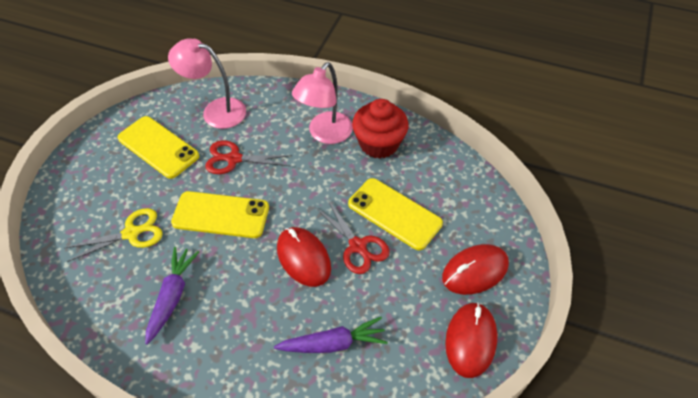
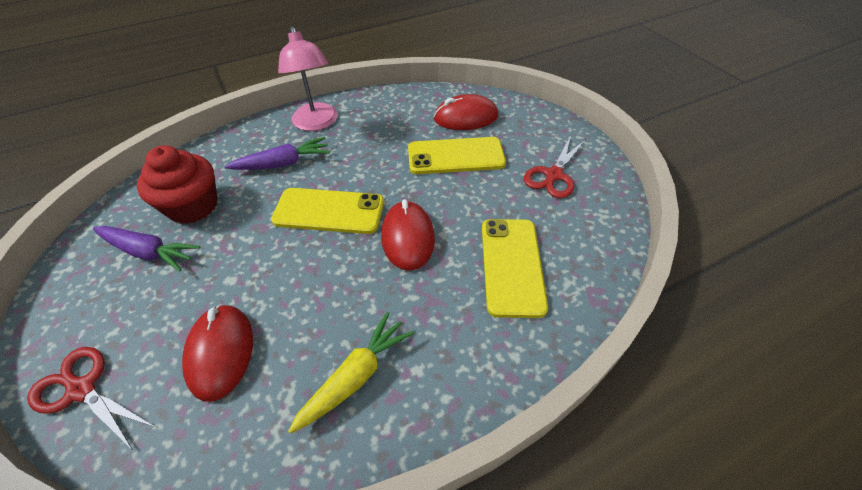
pink lamp: 2 -> 1
yellow carrot: 0 -> 1
yellow scissors: 1 -> 0

